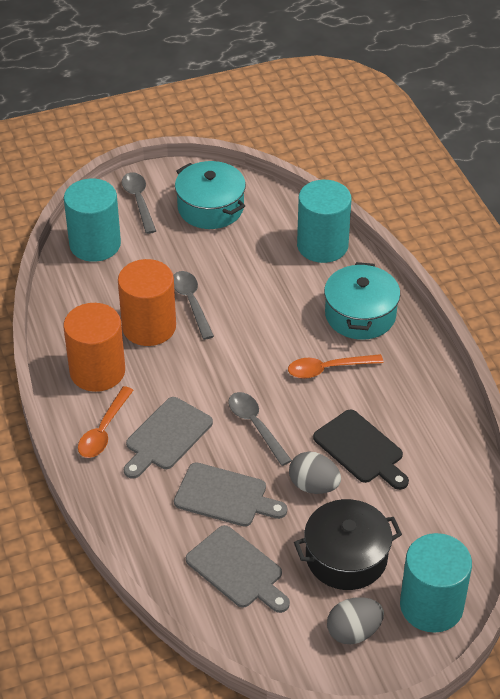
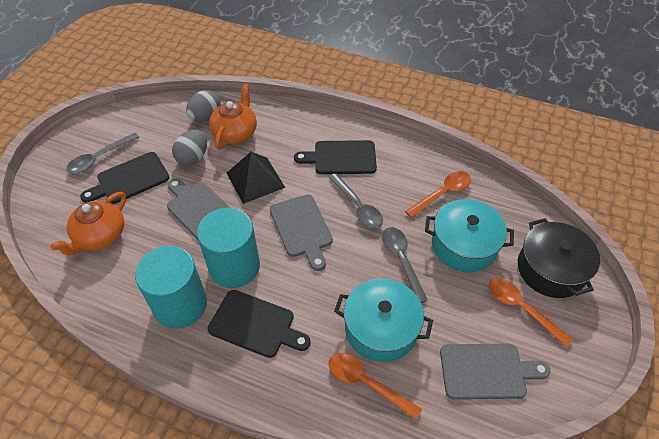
black cutting board: 1 -> 3
black pyramid: 0 -> 1
orange cylinder: 2 -> 0
orange spoon: 2 -> 3
orange teapot: 0 -> 2
turquoise cylinder: 3 -> 2

